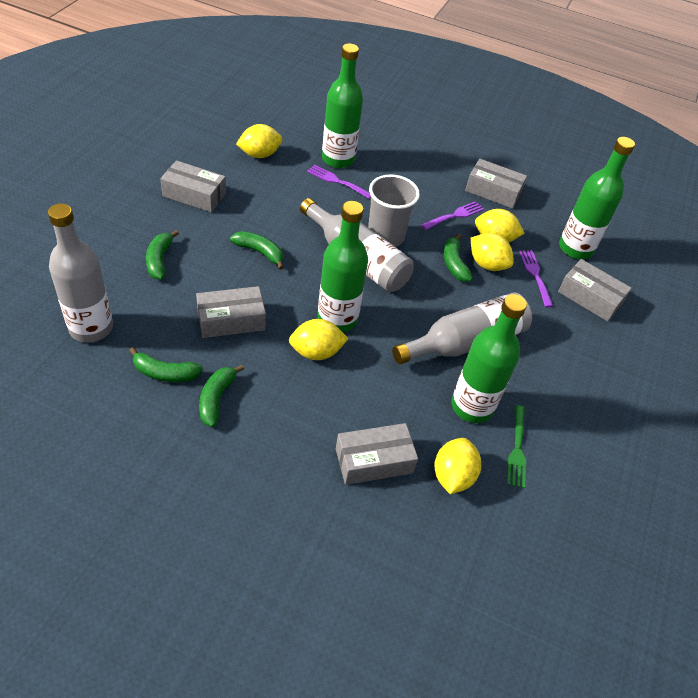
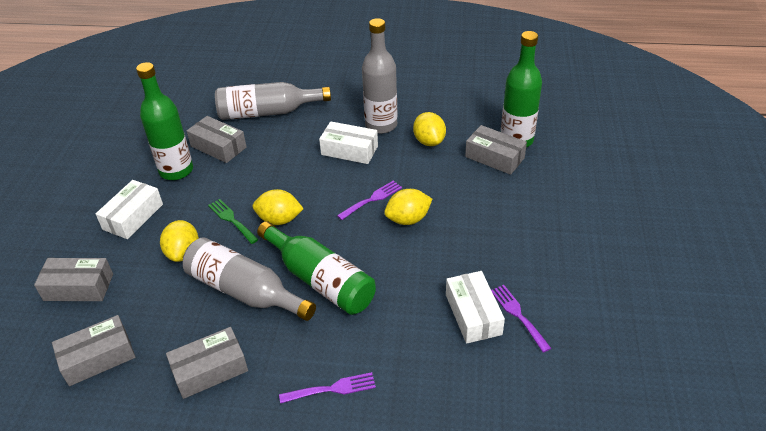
green banana: 5 -> 0
green bottle: 4 -> 3
grey cup: 1 -> 0
white box: 0 -> 3
yellow lemon: 5 -> 4

